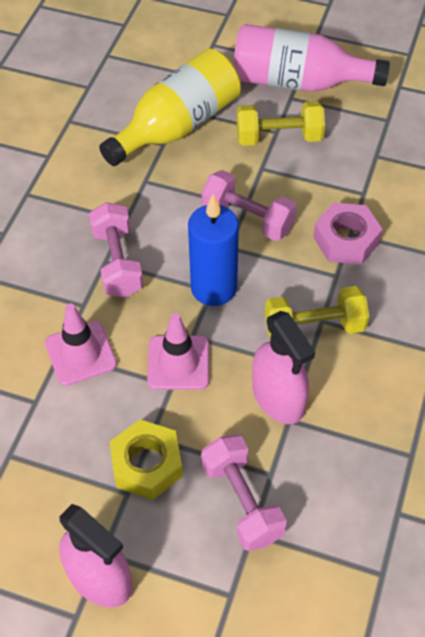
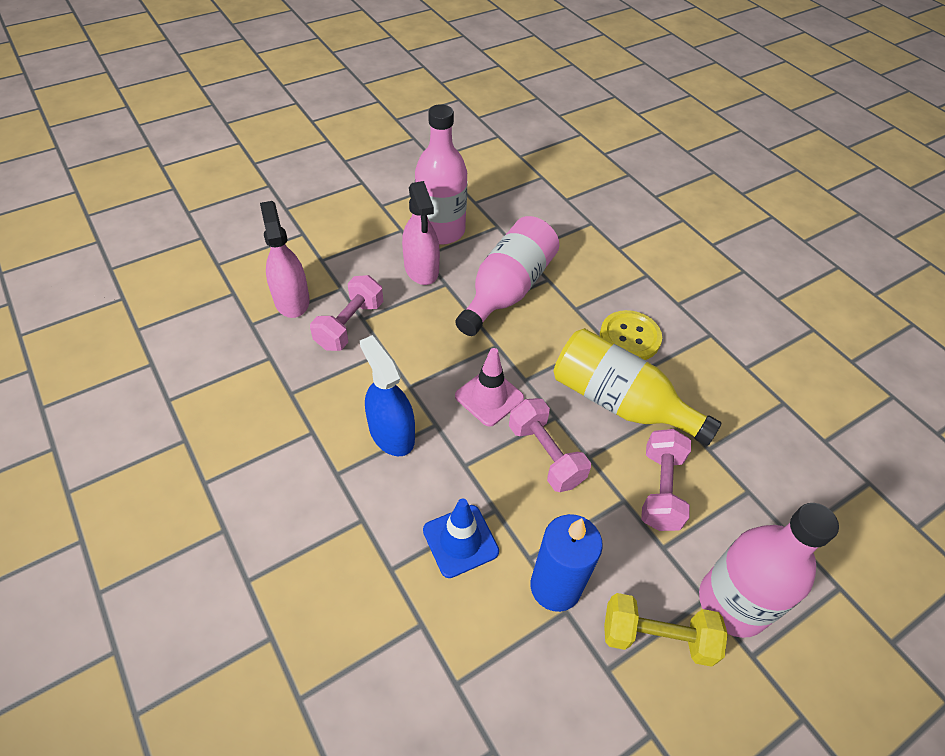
blue spray bottle: 0 -> 1
blue traffic cone: 0 -> 1
pink bottle: 1 -> 3
pink nut: 1 -> 0
pink traffic cone: 2 -> 1
yellow button: 0 -> 1
yellow dumbbell: 2 -> 1
yellow nut: 1 -> 0

